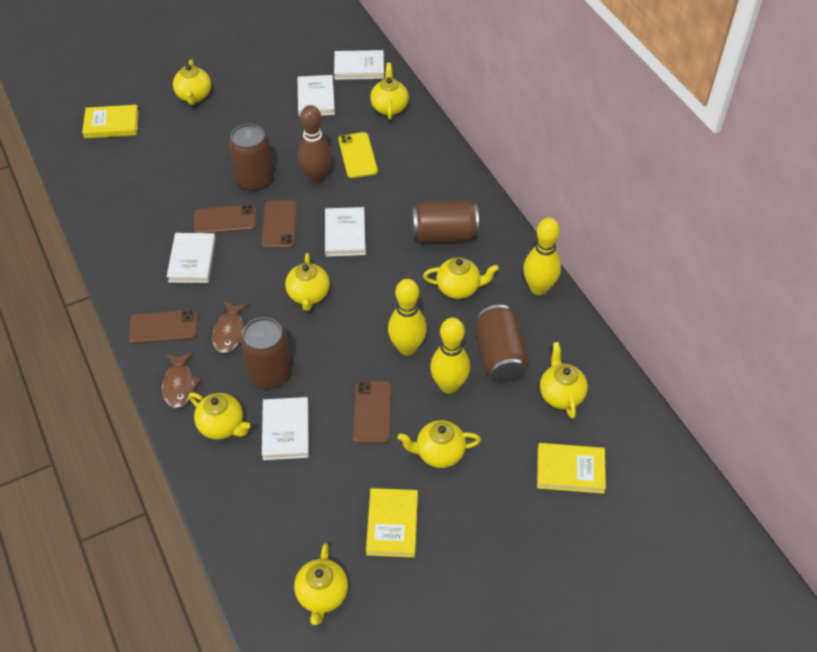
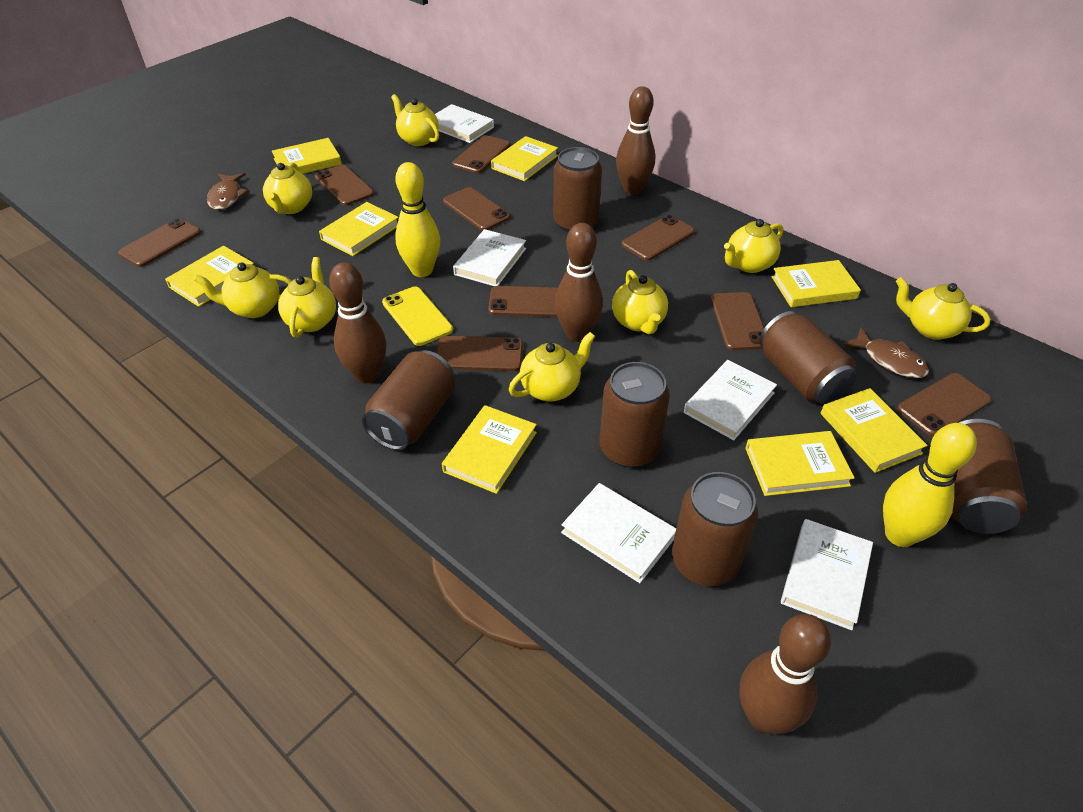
brown bowling pin: 1 -> 4
brown can: 4 -> 6
brown phone: 4 -> 9
yellow book: 3 -> 8
yellow bowling pin: 3 -> 2

